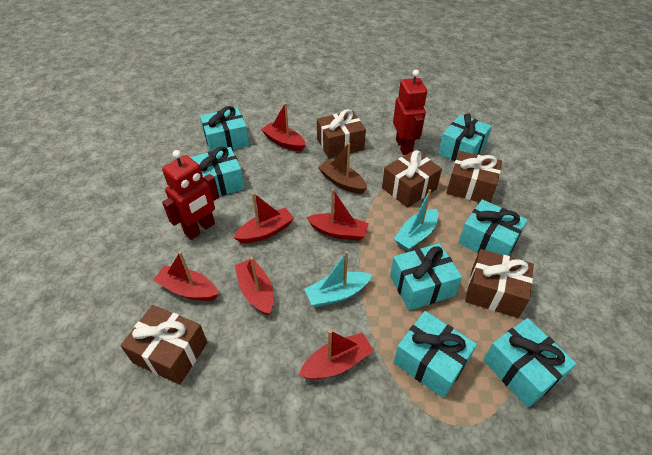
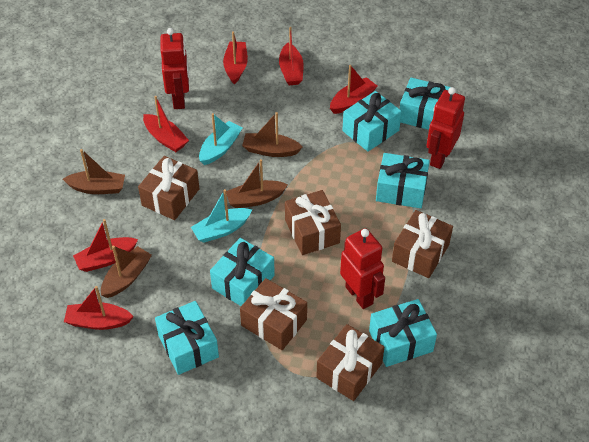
brown boat: 1 -> 4
red robot: 2 -> 3
turquoise gift: 7 -> 6

